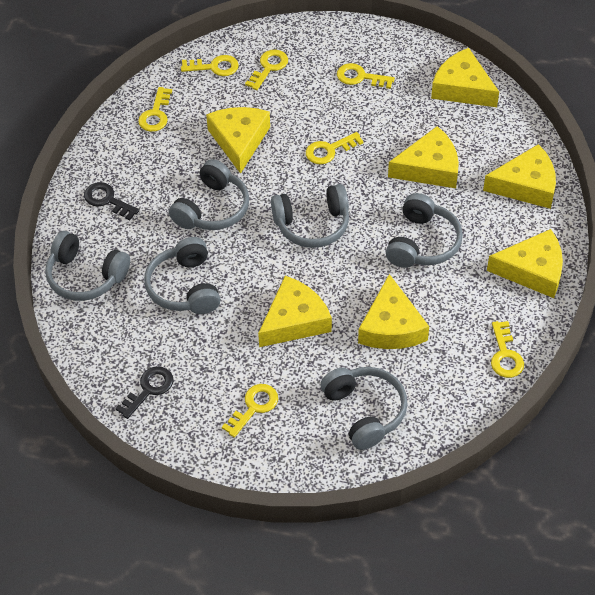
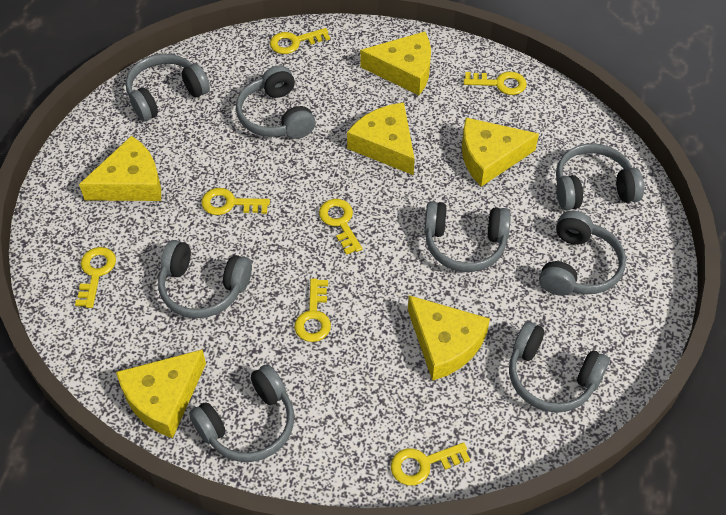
black key: 2 -> 0
grey headphones: 6 -> 8
yellow cheese: 7 -> 6

